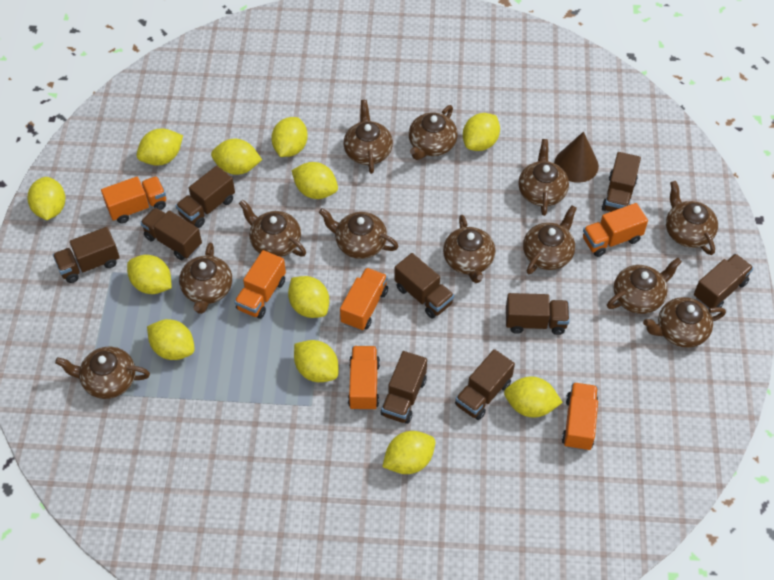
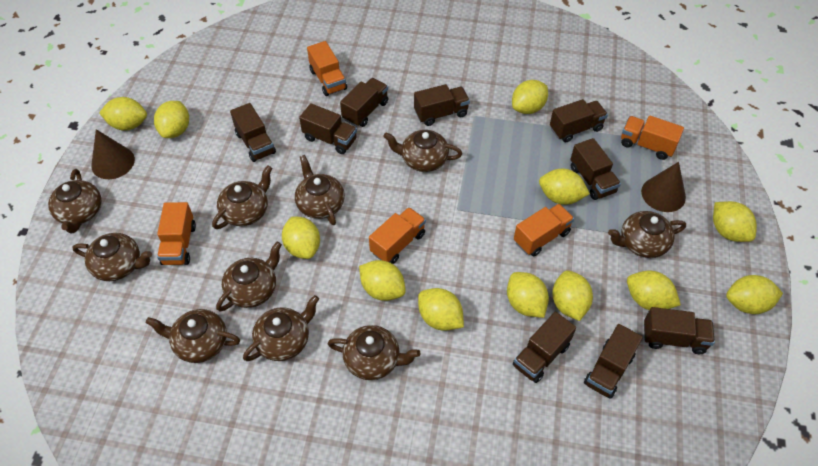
brown cone: 1 -> 2
brown teapot: 12 -> 10
orange truck: 6 -> 5

